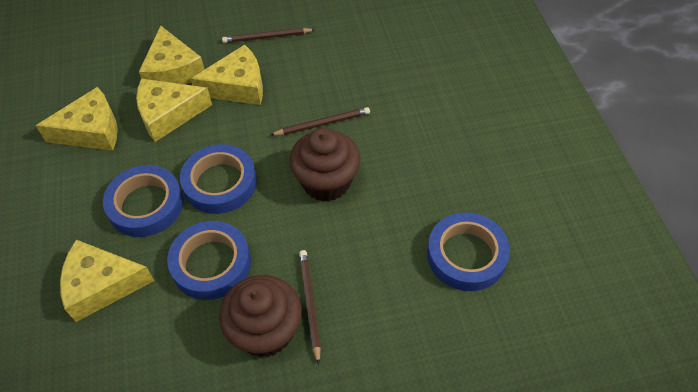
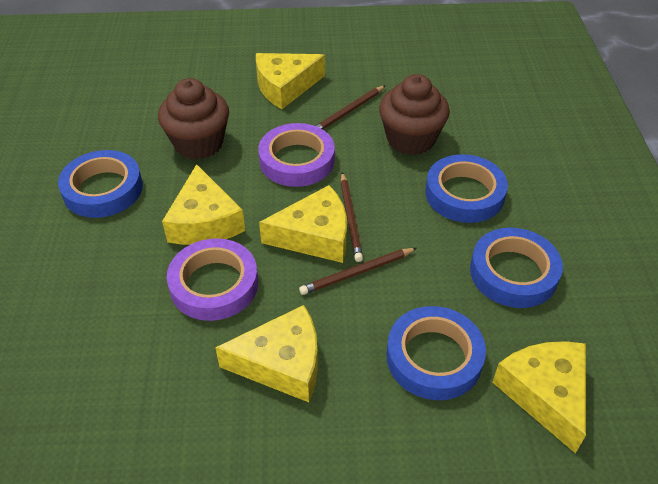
purple tape: 0 -> 2

